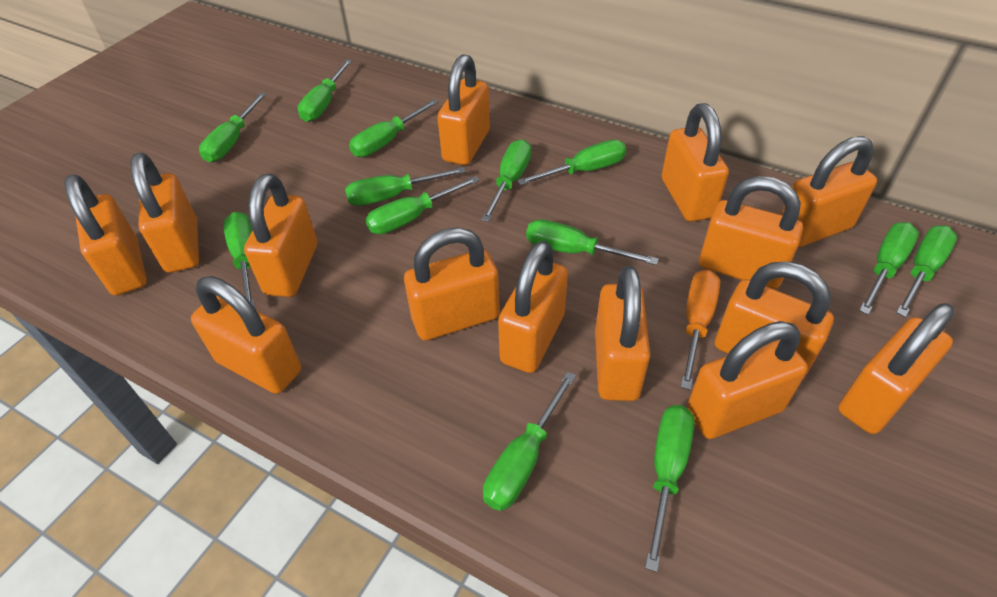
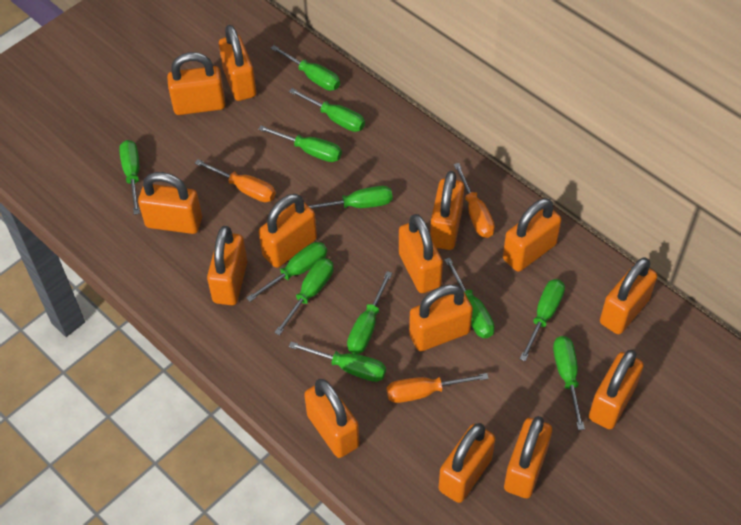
green screwdriver: 13 -> 12
orange screwdriver: 1 -> 3

